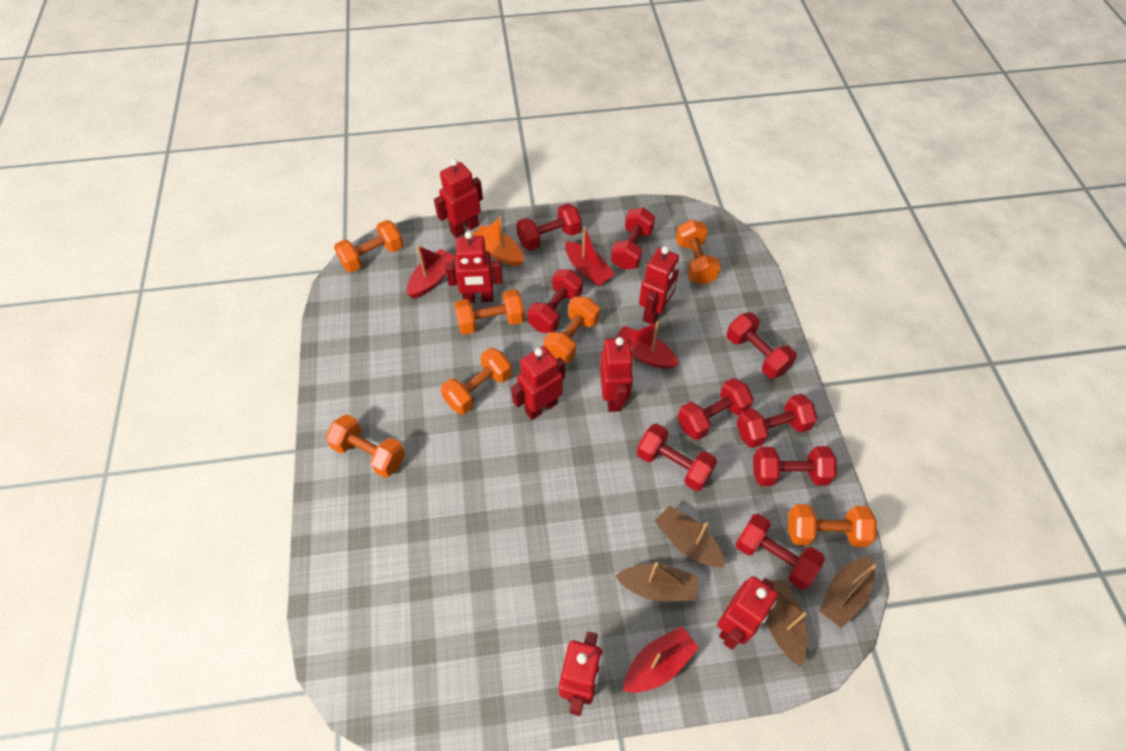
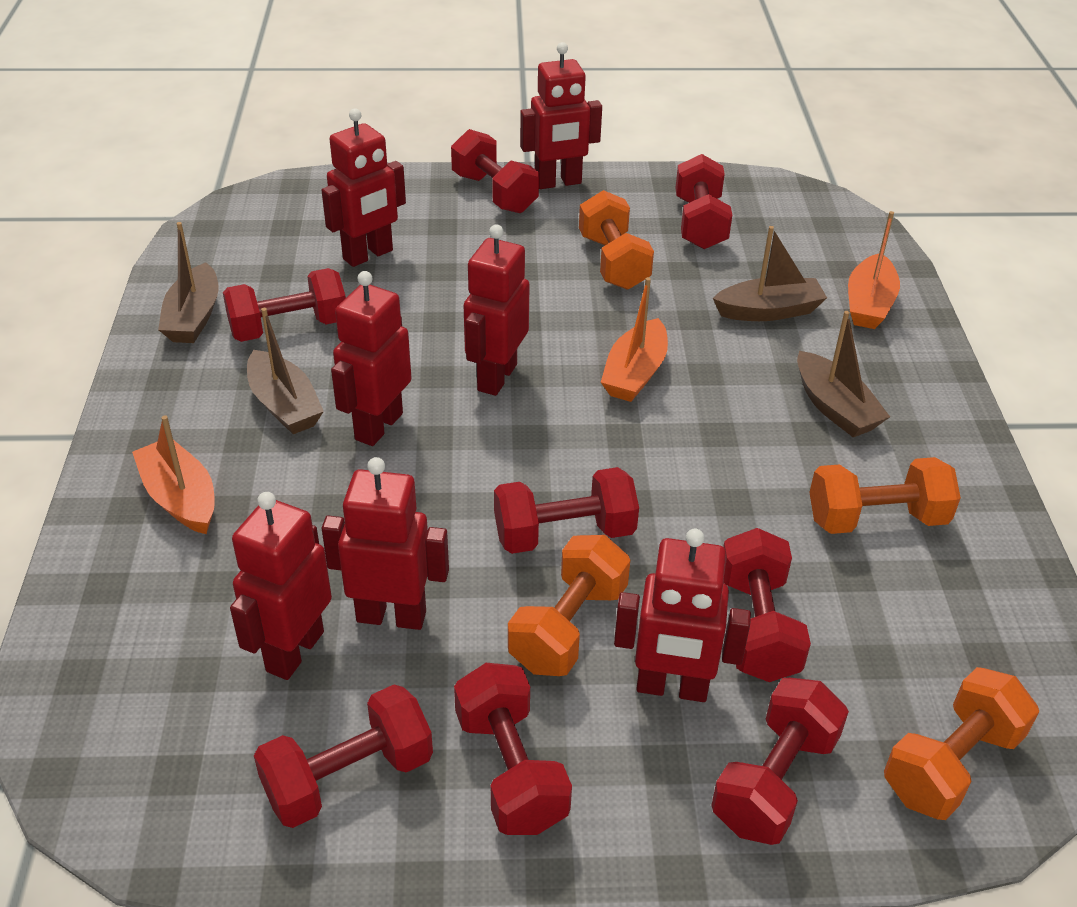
orange boat: 1 -> 3
orange dumbbell: 7 -> 4
red boat: 4 -> 0
red dumbbell: 9 -> 8

